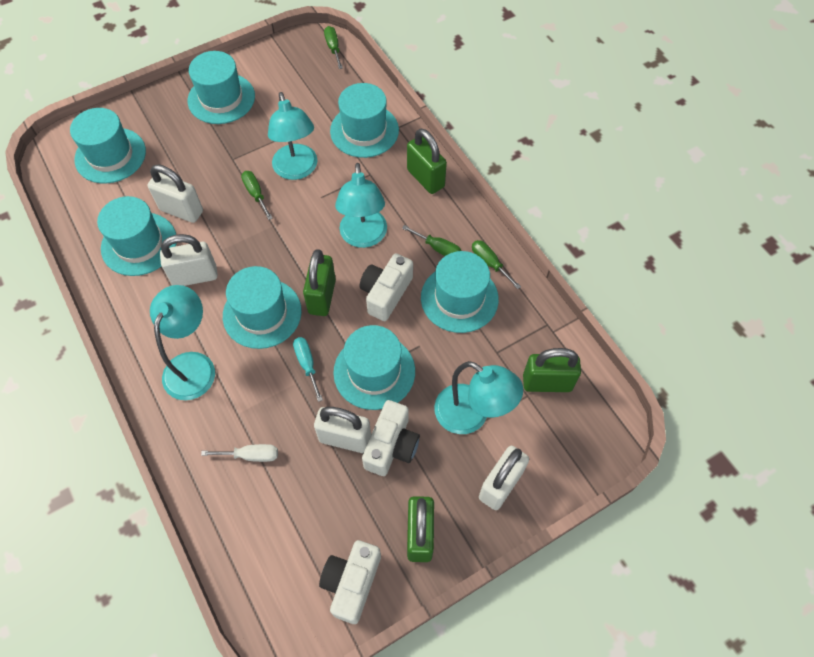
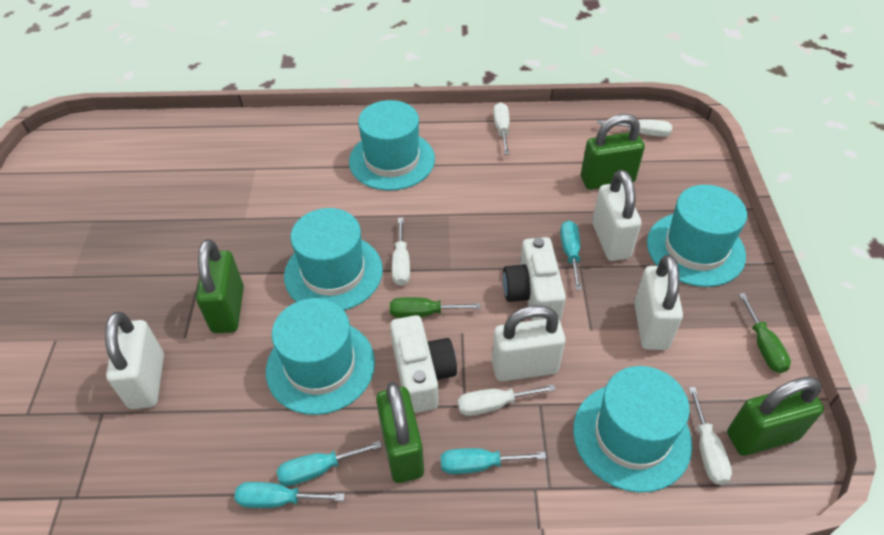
green screwdriver: 4 -> 2
turquoise hat: 7 -> 5
turquoise lamp: 4 -> 0
turquoise screwdriver: 1 -> 4
white camera: 3 -> 2
white screwdriver: 1 -> 5

